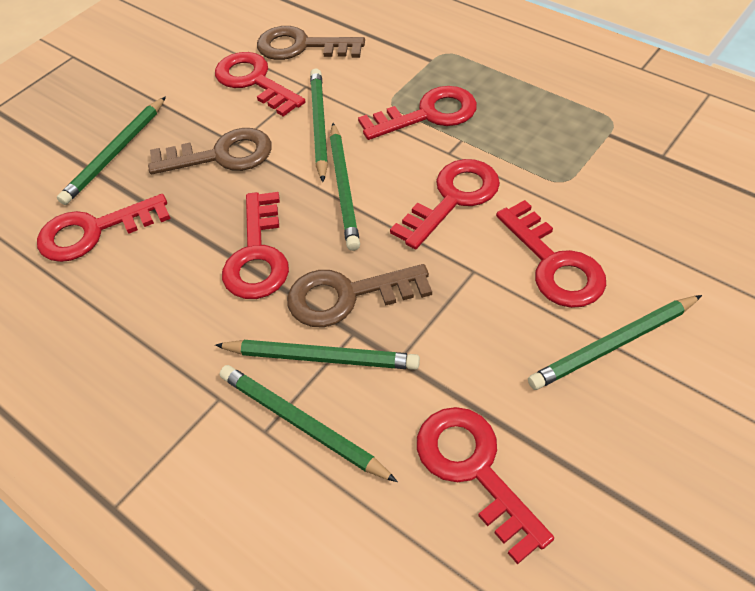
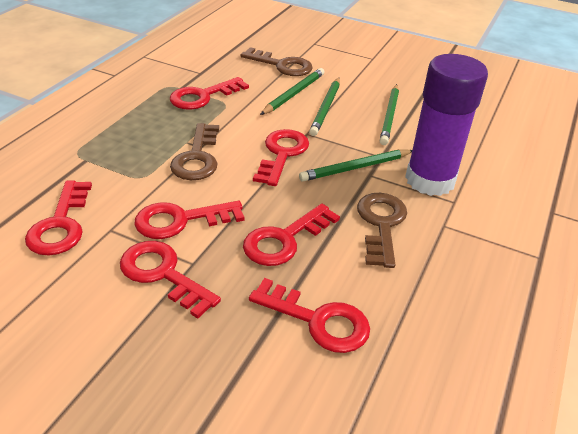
green pencil: 6 -> 4
purple glue stick: 0 -> 1

